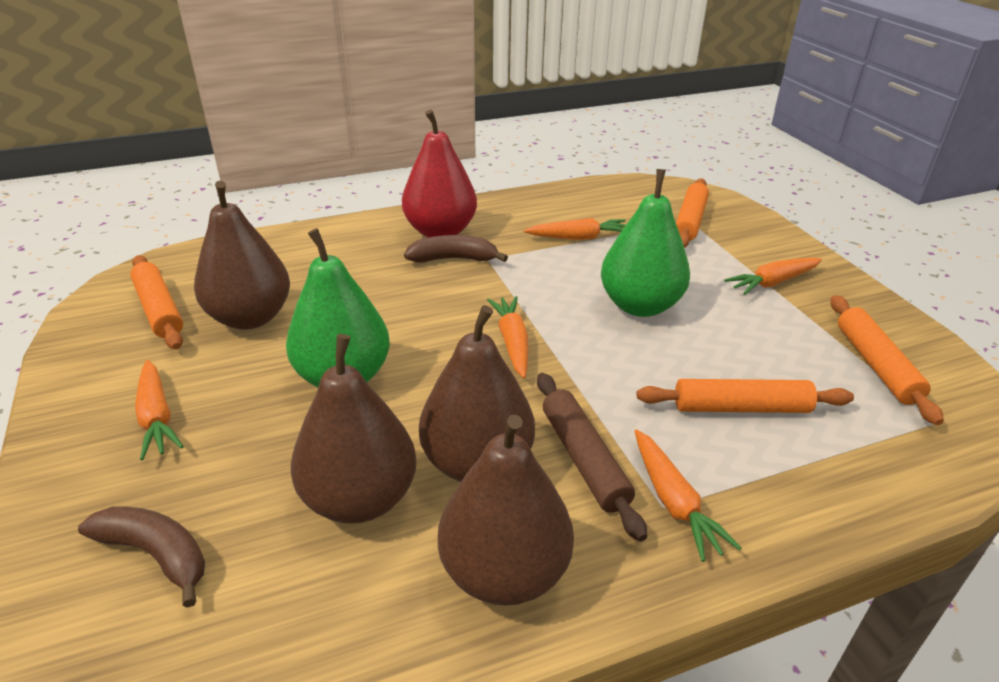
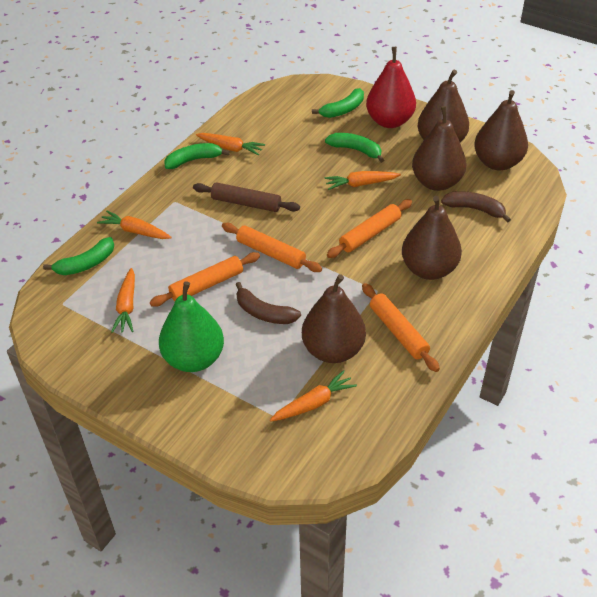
brown pear: 4 -> 5
green banana: 0 -> 4
green pear: 2 -> 1

